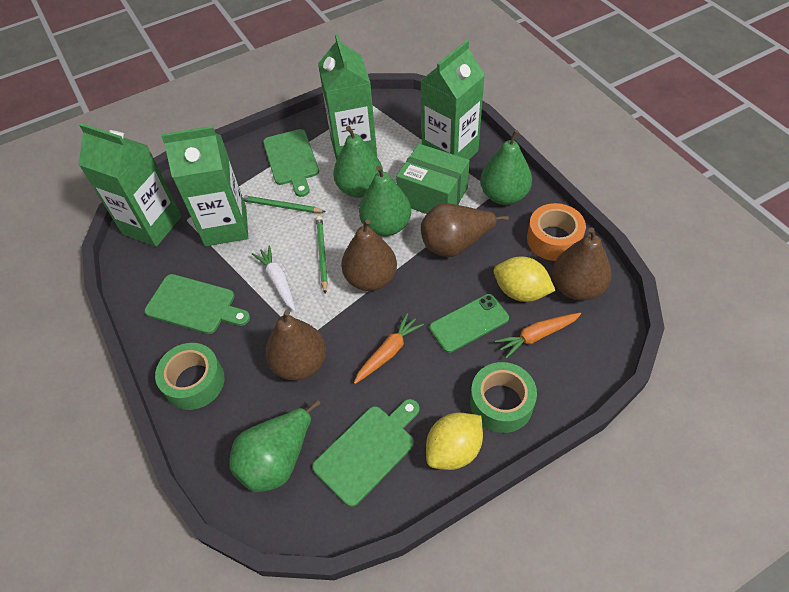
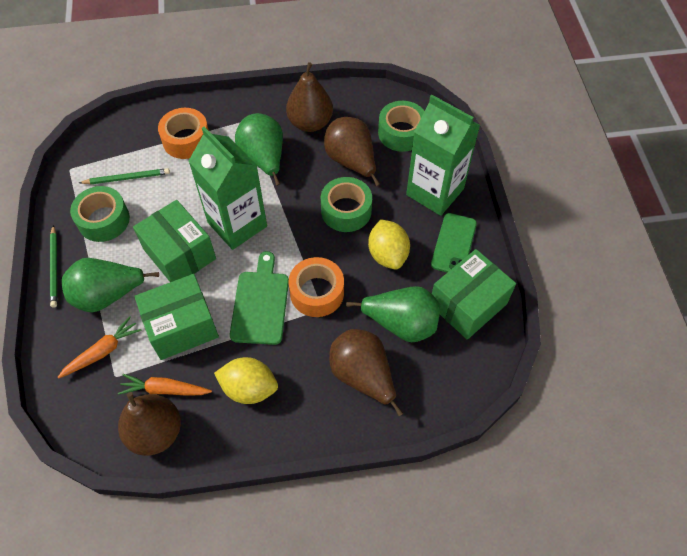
green box: 1 -> 3
green carton: 4 -> 2
green cutting board: 3 -> 1
green pear: 4 -> 3
green tape: 2 -> 3
orange tape: 1 -> 2
white carrot: 1 -> 0

